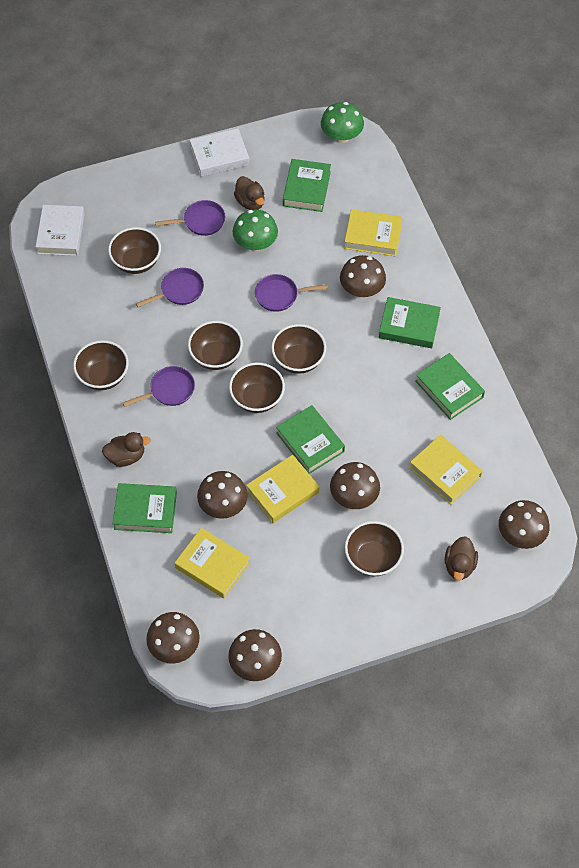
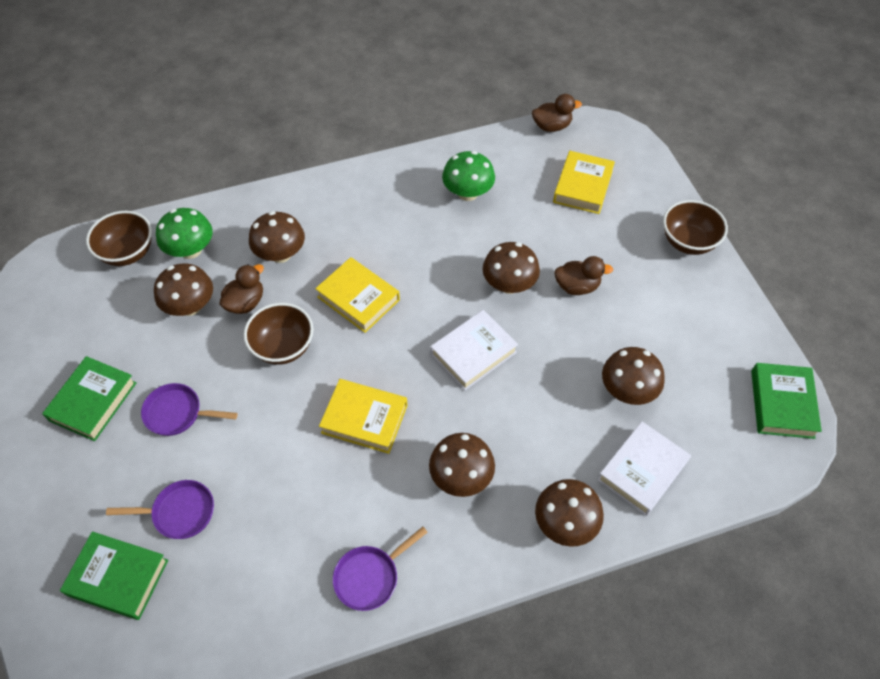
brown bowl: 6 -> 3
green book: 5 -> 3
purple pan: 4 -> 3
yellow book: 4 -> 3

